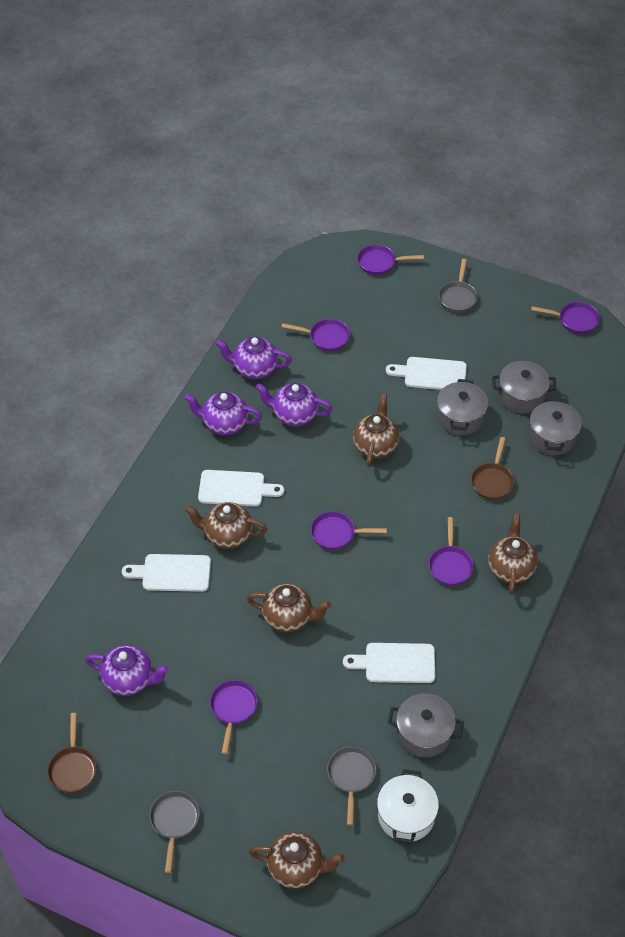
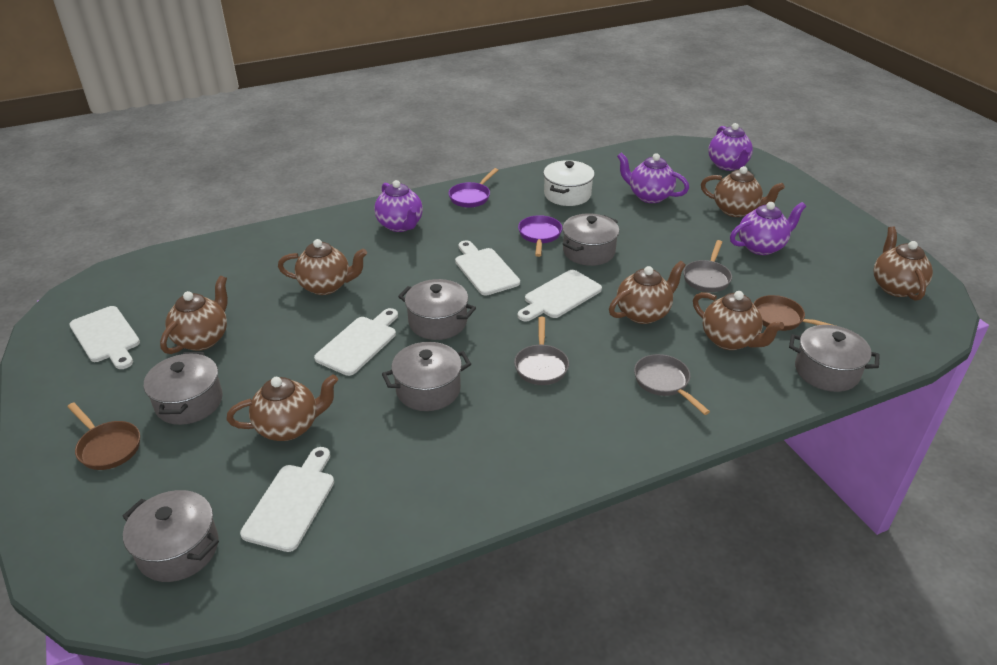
brown teapot: 5 -> 7
grey pot: 4 -> 6
purple pan: 6 -> 2
white cutting board: 4 -> 5

